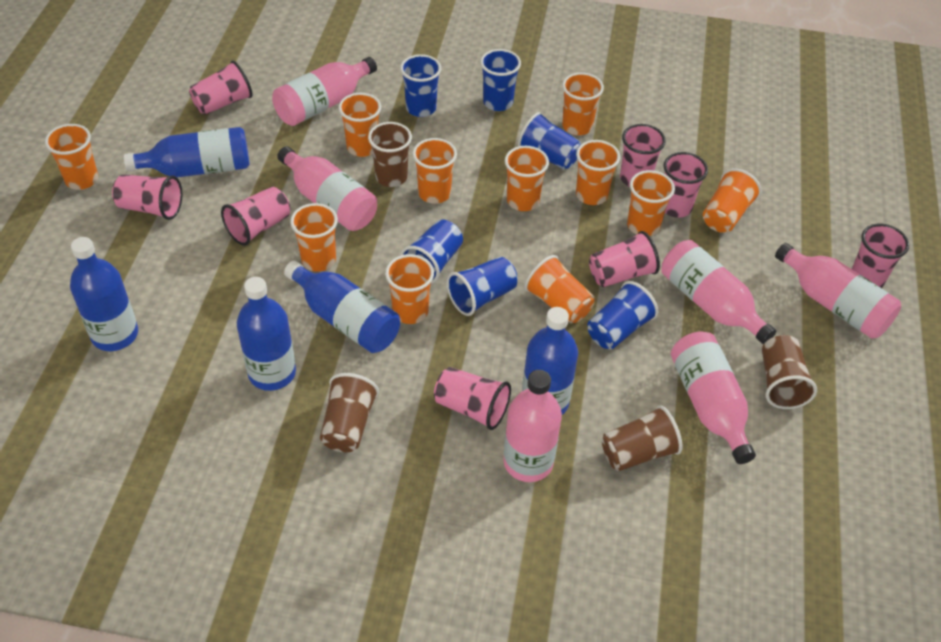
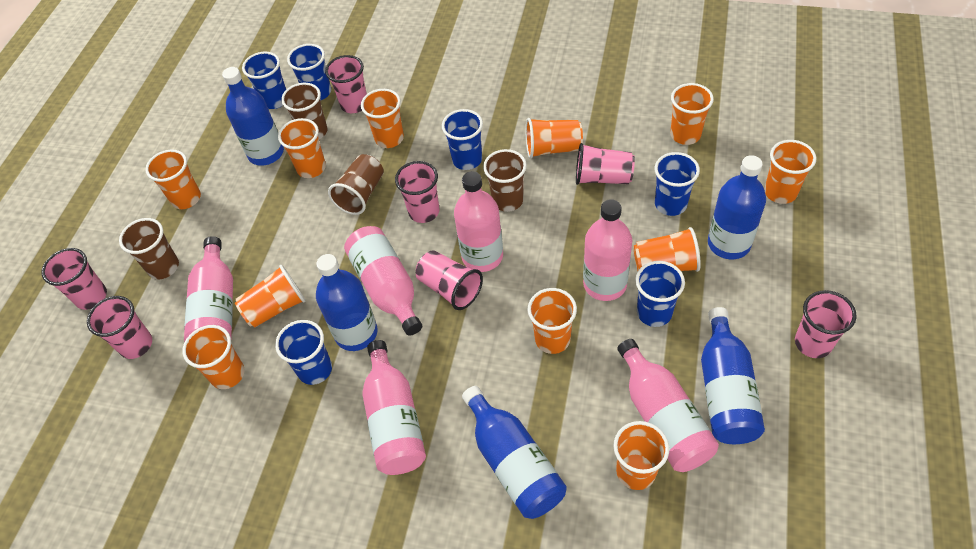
pink cup: 8 -> 7

